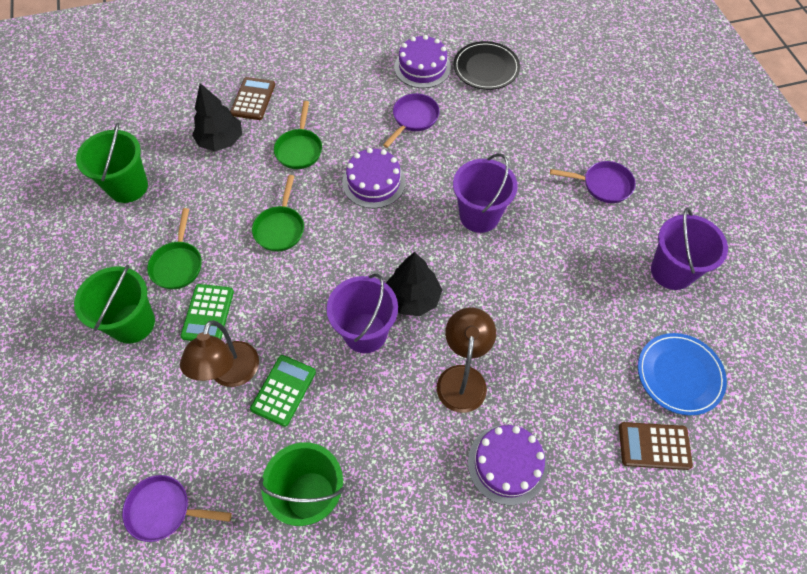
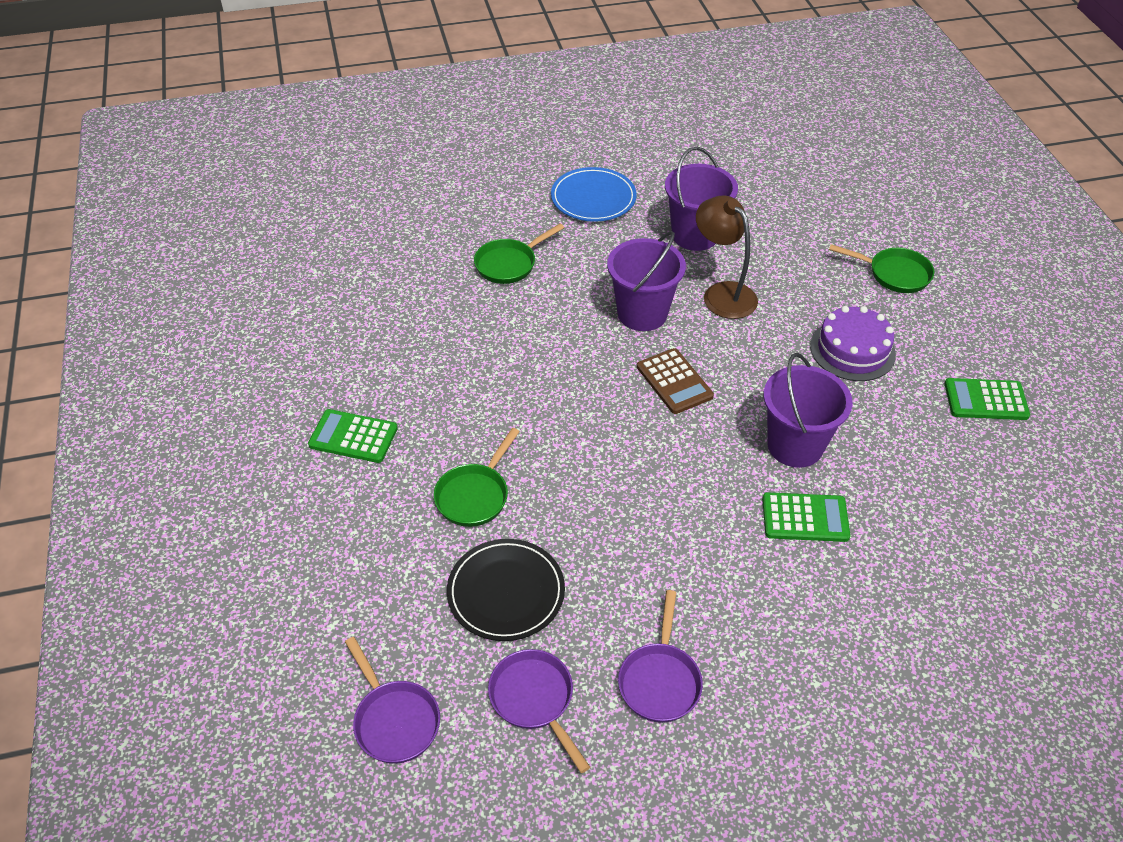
black tree: 2 -> 0
brown calculator: 2 -> 1
brown lamp: 2 -> 1
green bucket: 3 -> 0
green calculator: 2 -> 3
purple cake: 3 -> 1

